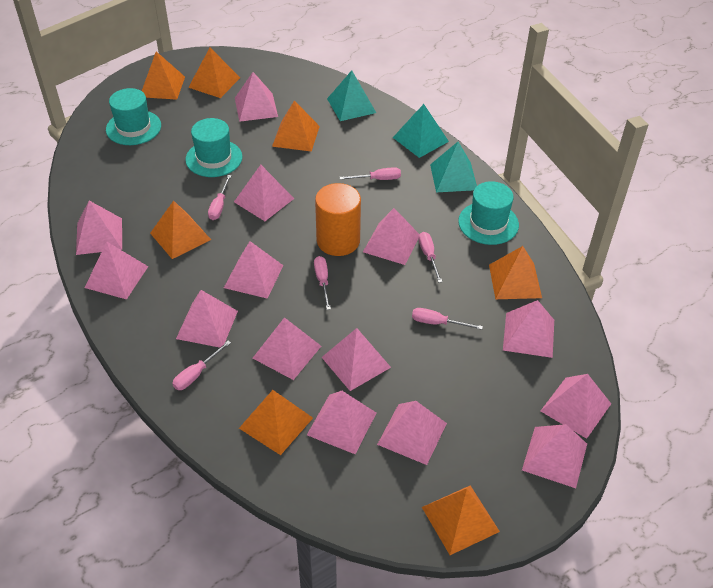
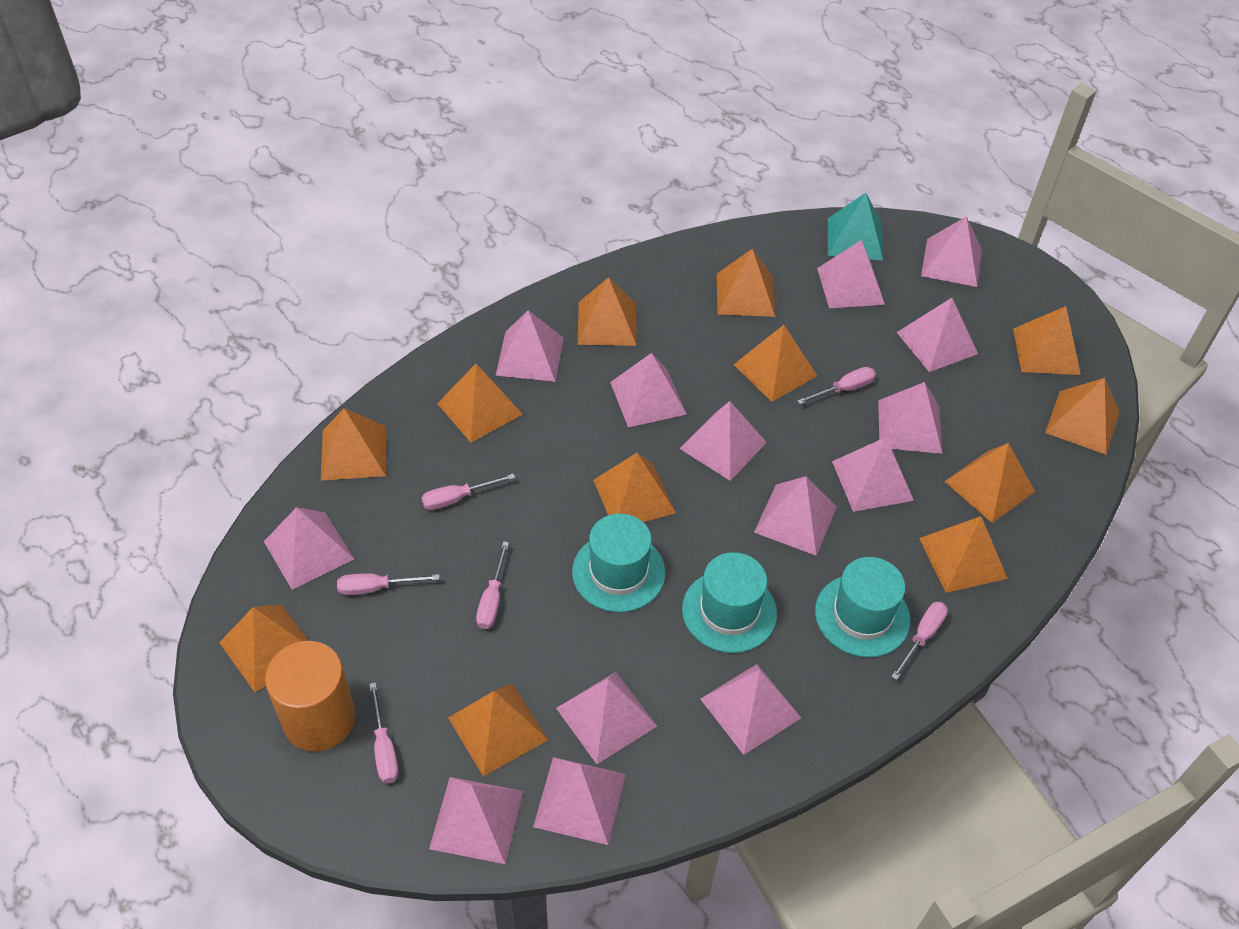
orange pyramid: 7 -> 12
turquoise pyramid: 3 -> 1

